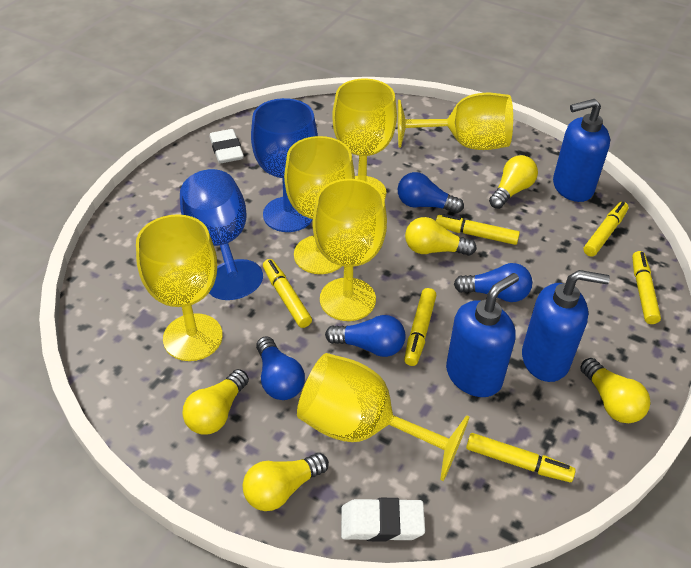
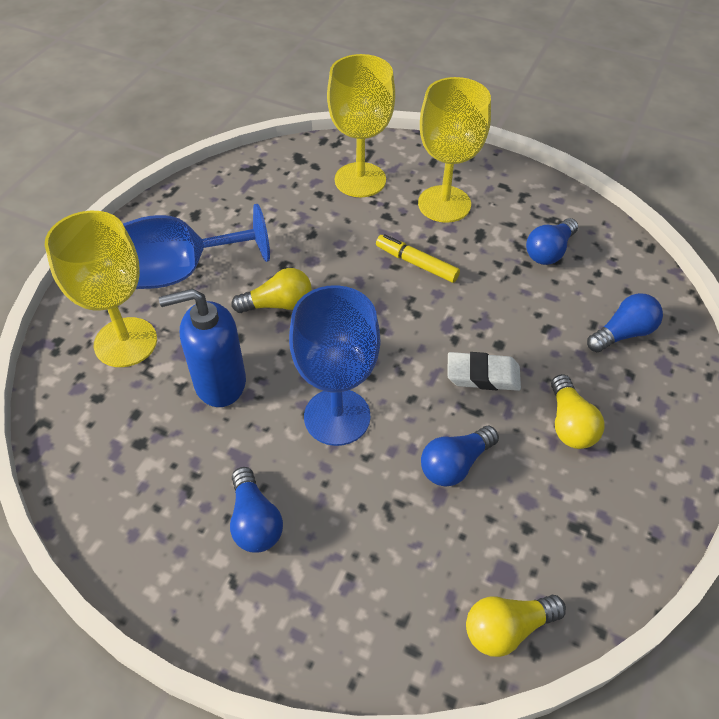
blue soap dispenser: 3 -> 1
white eraser: 2 -> 1
yellow goblet: 6 -> 3
yellow light bulb: 5 -> 3
yellow marker: 6 -> 1

